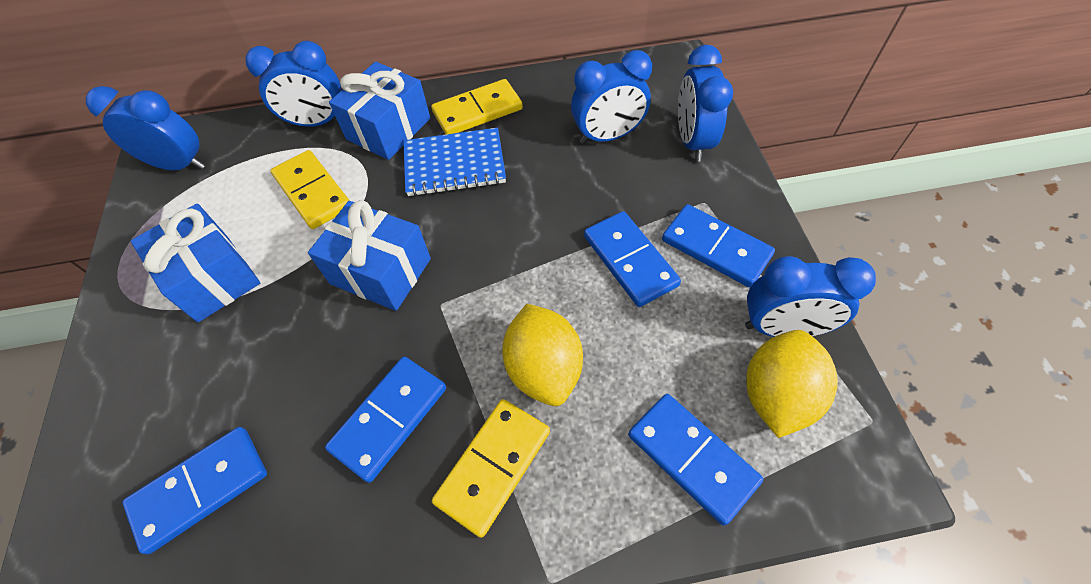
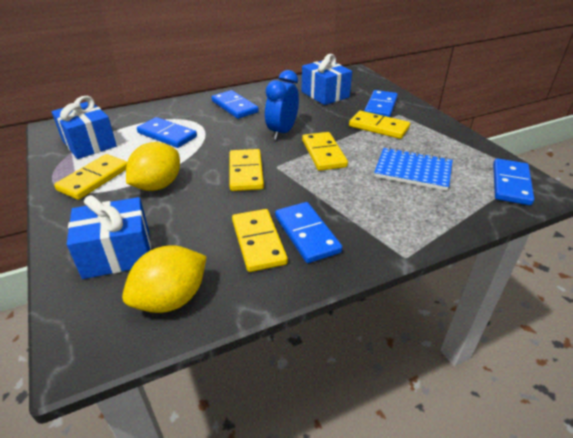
blue clock: 5 -> 1
yellow domino: 3 -> 5

